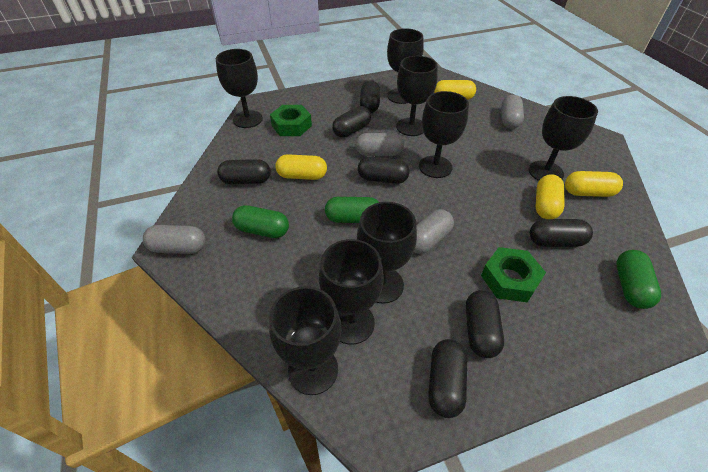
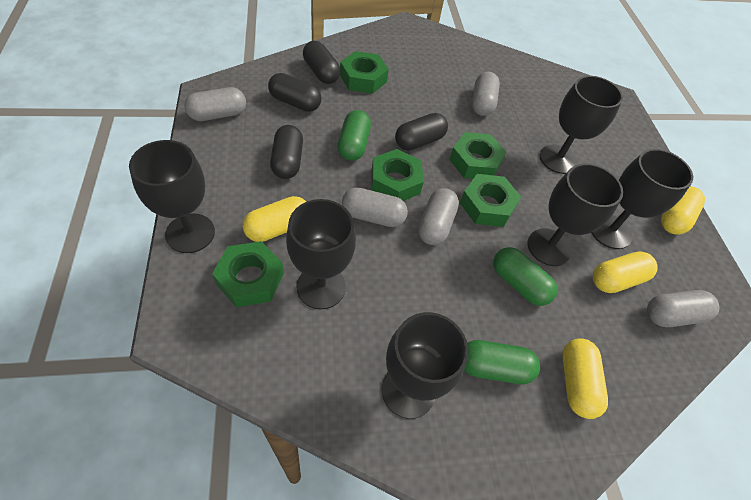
black capsule: 7 -> 4
black goblet: 8 -> 6
green nut: 2 -> 5
grey capsule: 4 -> 5

